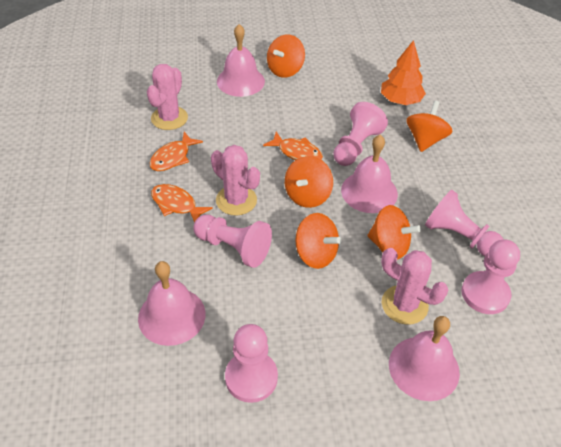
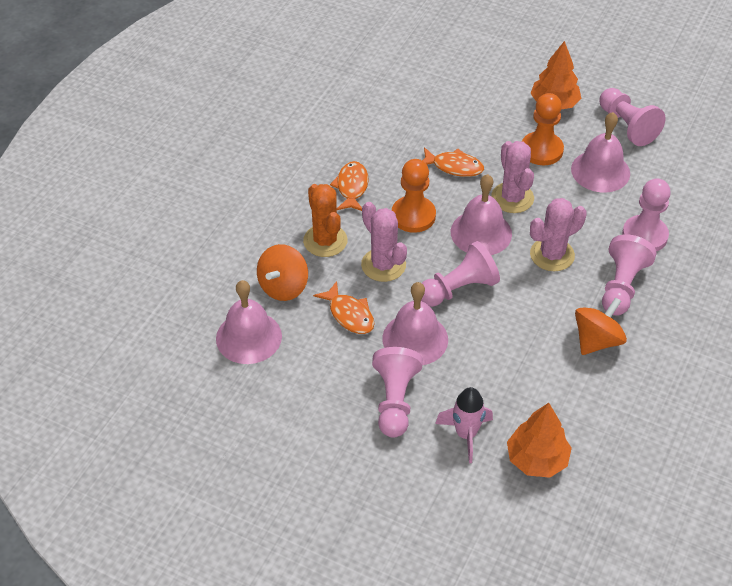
orange cactus: 0 -> 1
orange pawn: 0 -> 2
orange spinning top: 5 -> 2
orange tree: 1 -> 2
pink rocket: 0 -> 1

